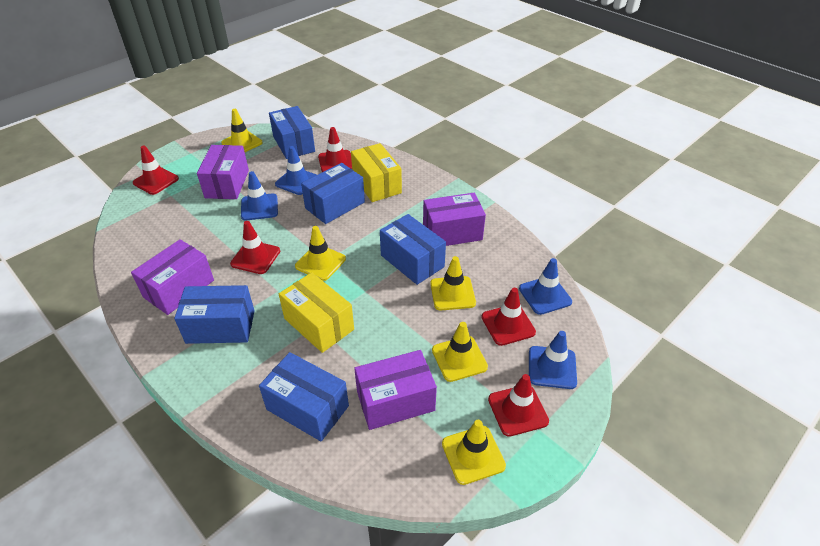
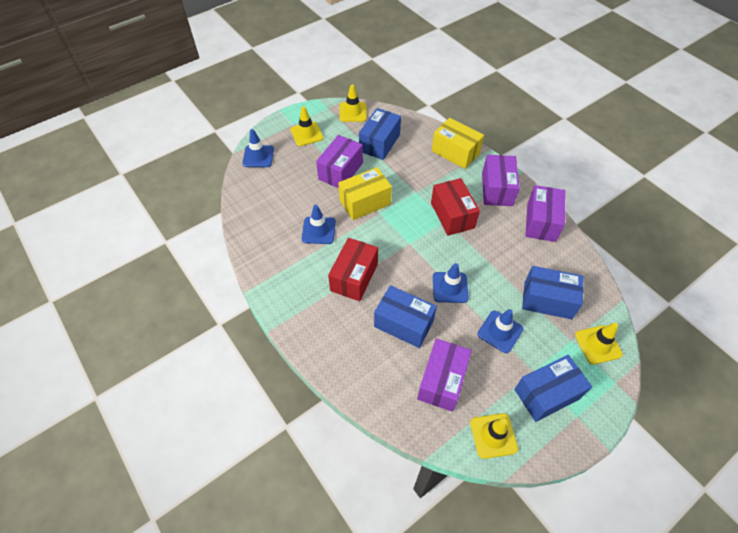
blue box: 5 -> 4
red box: 0 -> 2
red traffic cone: 5 -> 0
yellow traffic cone: 5 -> 4

